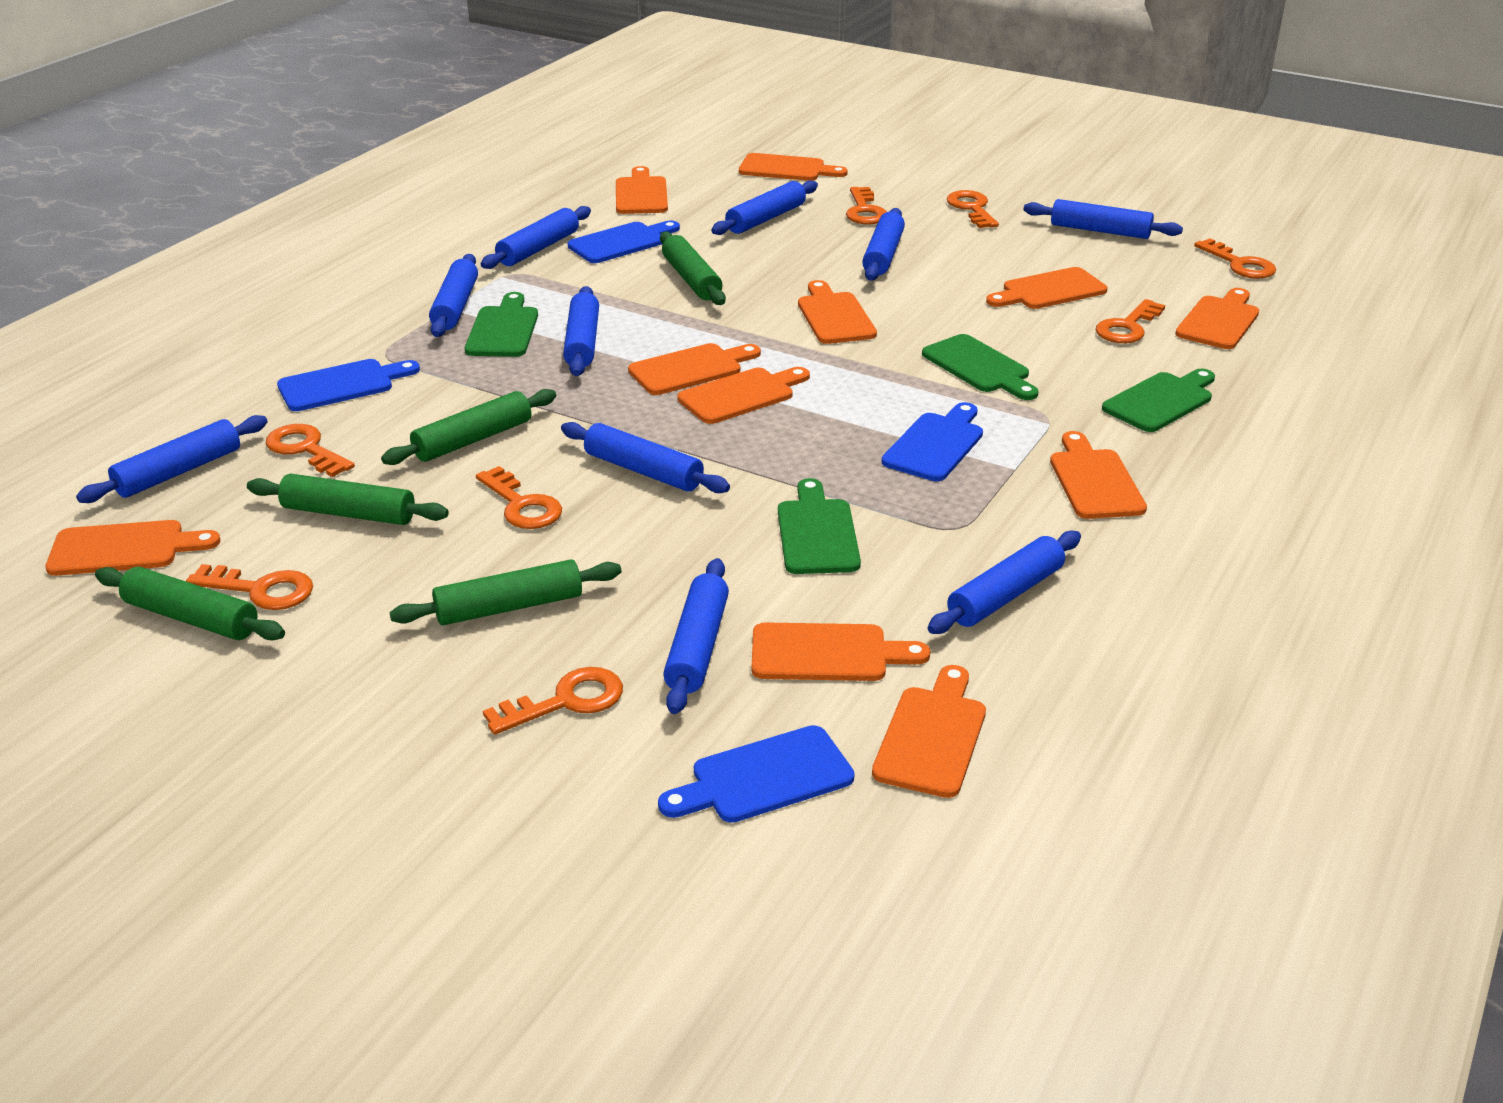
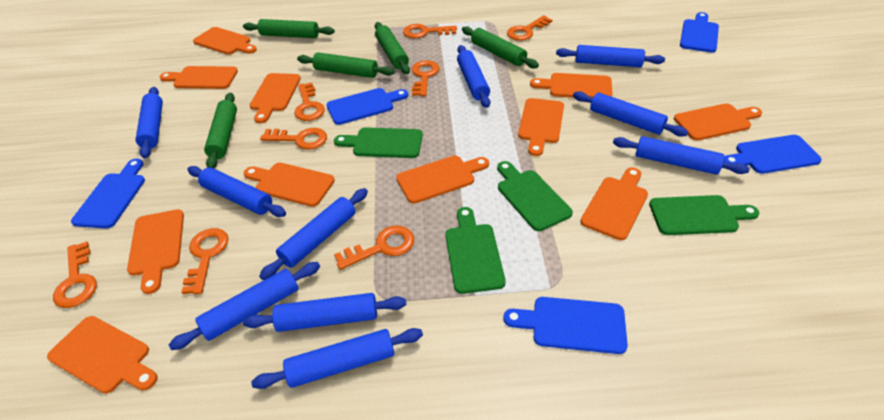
blue cutting board: 4 -> 5

